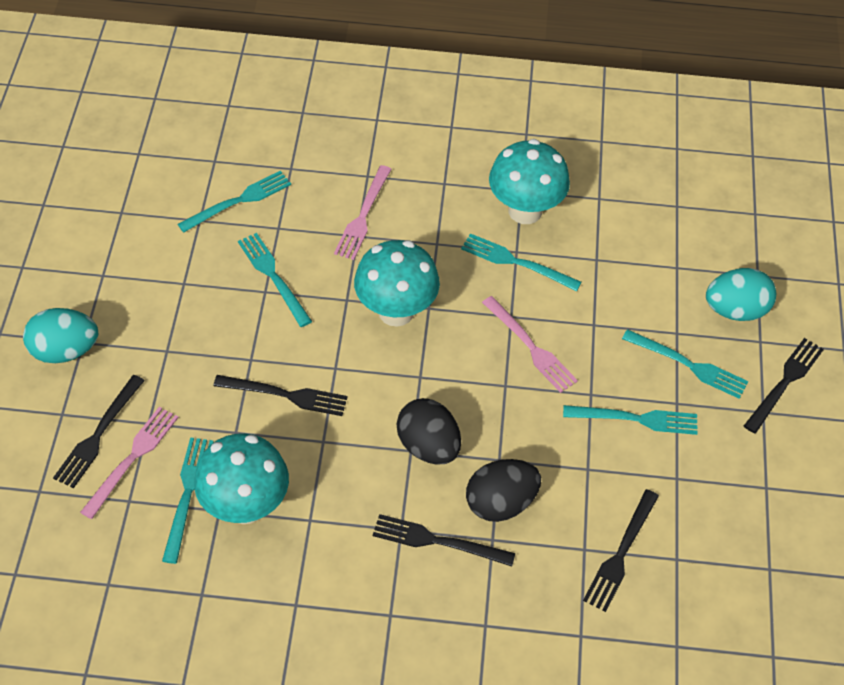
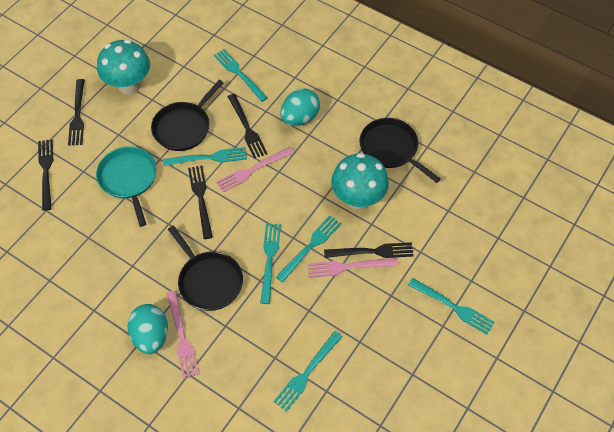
black egg: 2 -> 0
black pan: 0 -> 3
turquoise mushroom: 3 -> 2
turquoise pan: 0 -> 1

